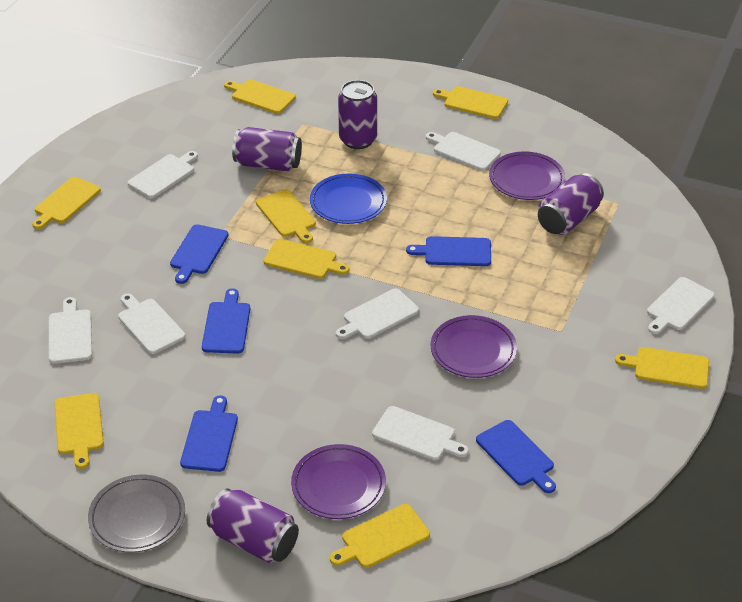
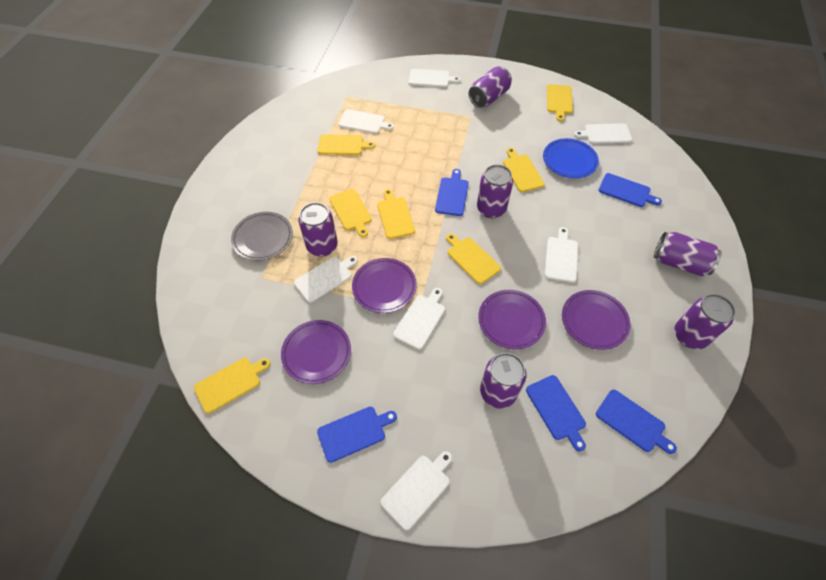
purple can: 4 -> 6
purple plate: 3 -> 4
yellow cutting board: 8 -> 7

